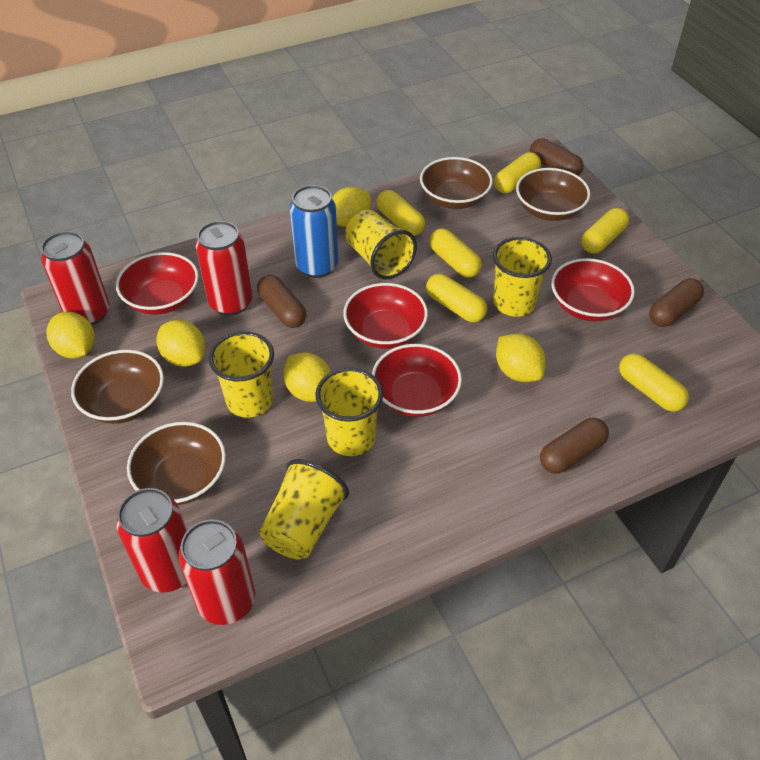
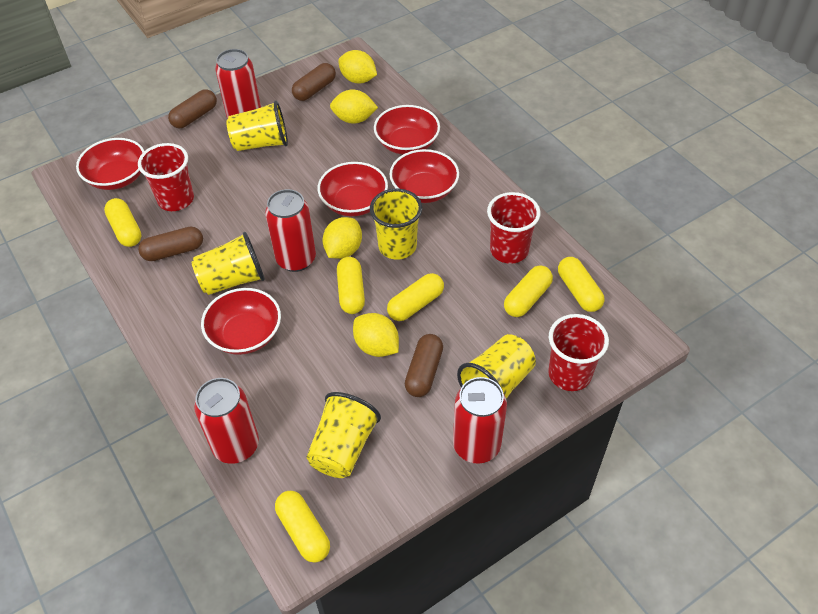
blue can: 1 -> 0
brown bowl: 4 -> 0
red bowl: 4 -> 5
red cup: 0 -> 3
yellow lemon: 5 -> 4

